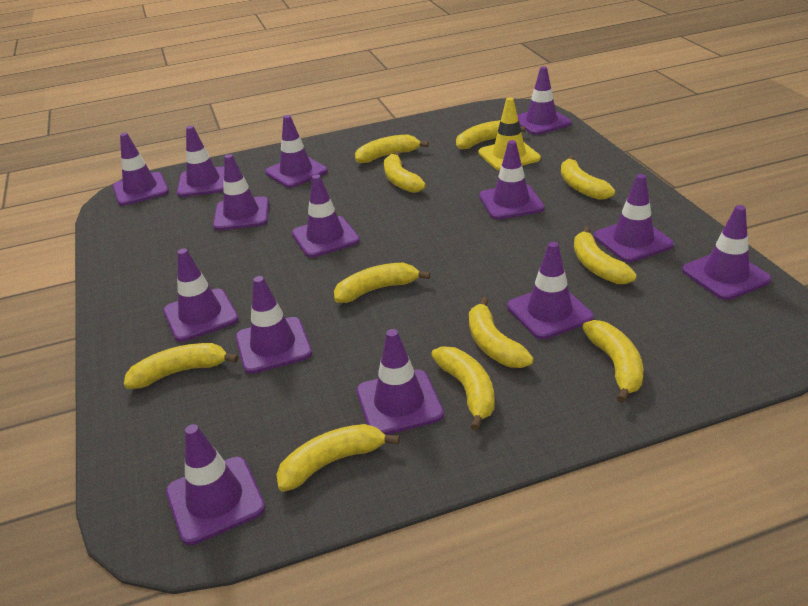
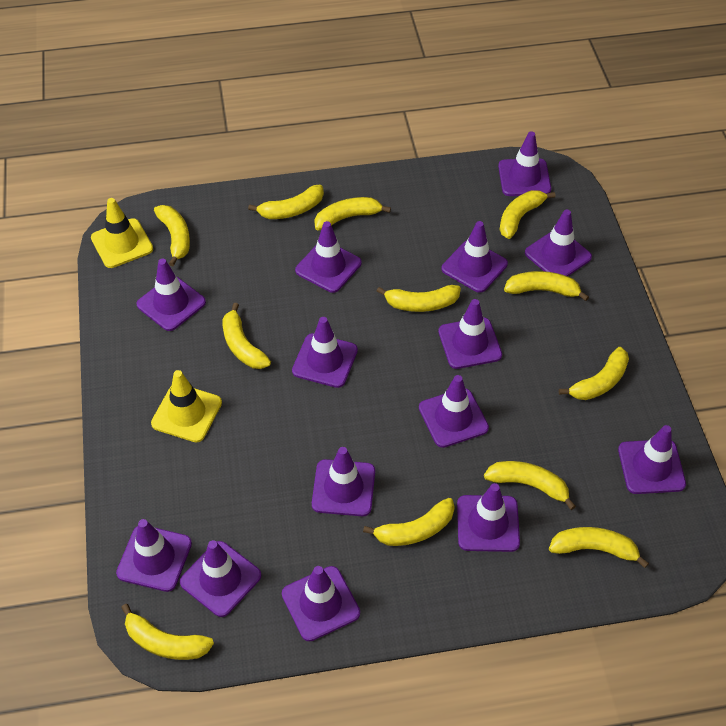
yellow banana: 11 -> 12
yellow traffic cone: 1 -> 2

